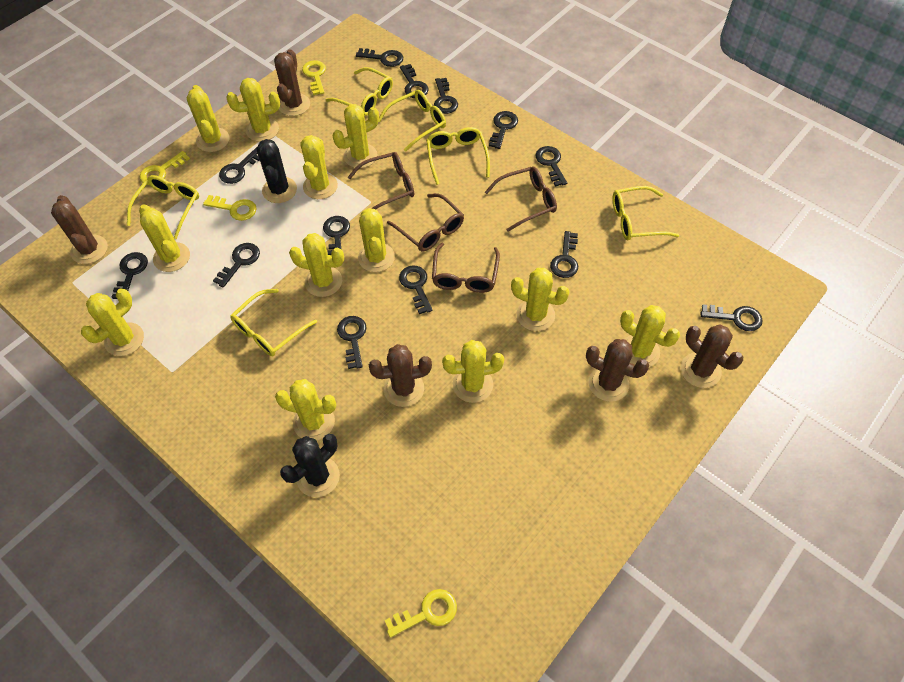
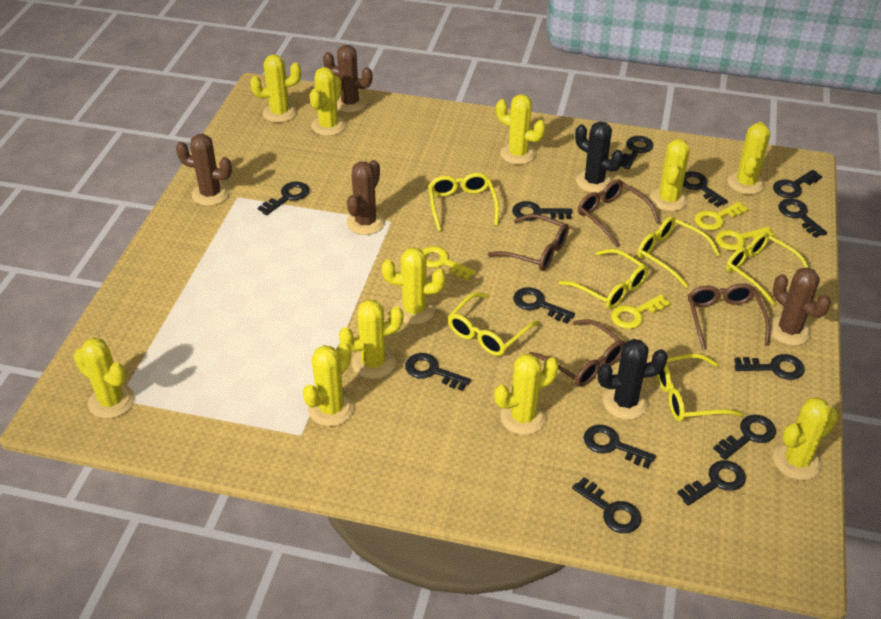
brown cactus: 5 -> 4
yellow cactus: 12 -> 11

